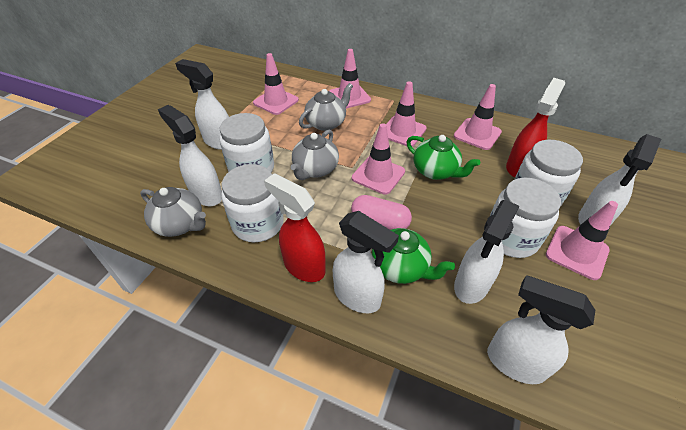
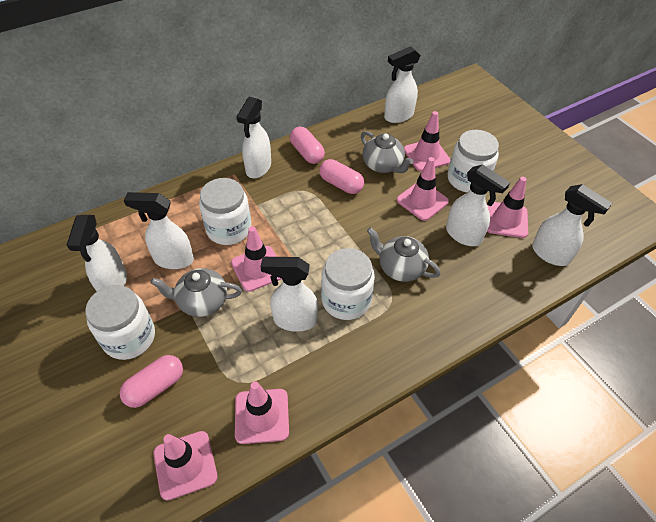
green teapot: 2 -> 0
pink capsule: 1 -> 3
red spray bottle: 2 -> 0
white spray bottle: 6 -> 7

